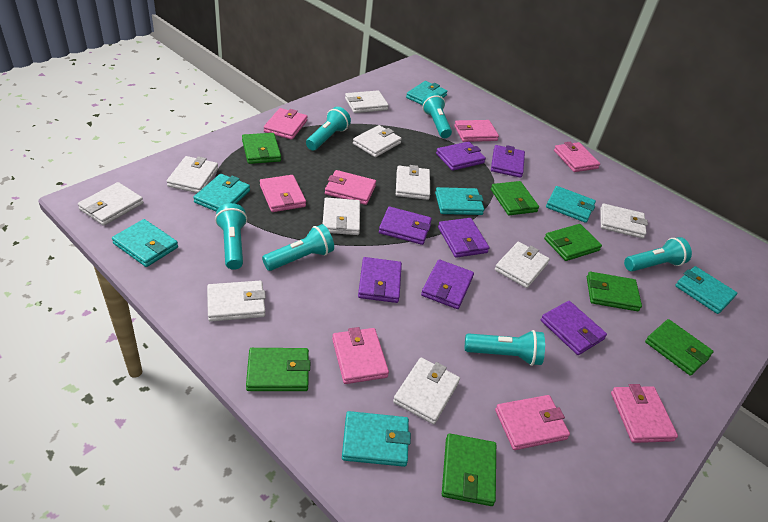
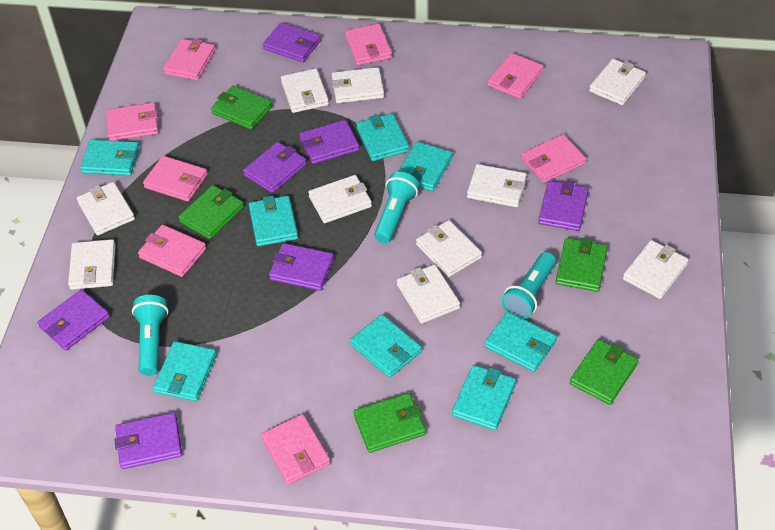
green wallet: 7 -> 5
turquoise flashlight: 6 -> 3
turquoise wallet: 7 -> 8

